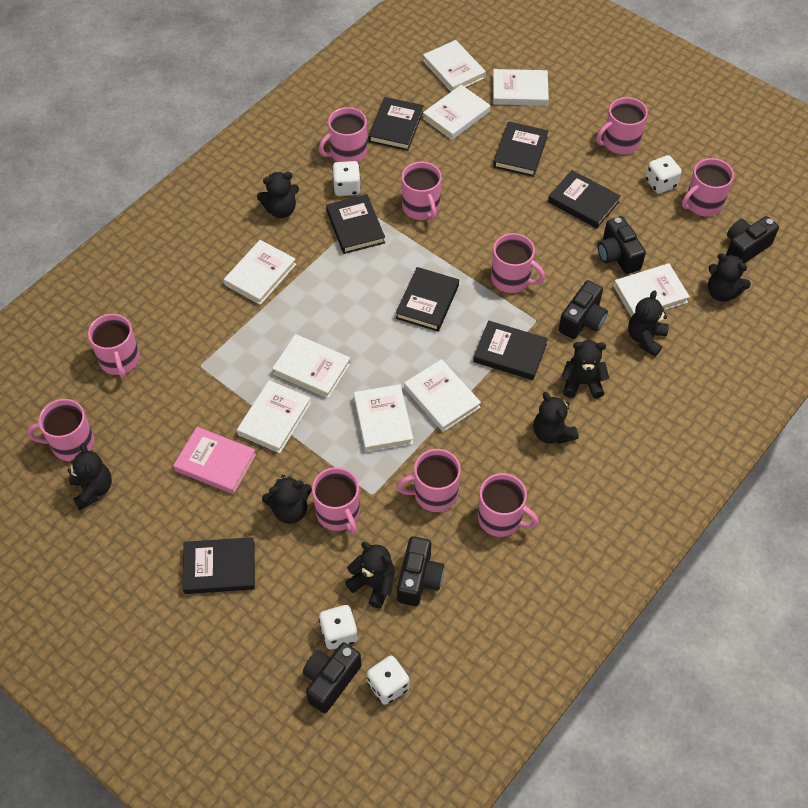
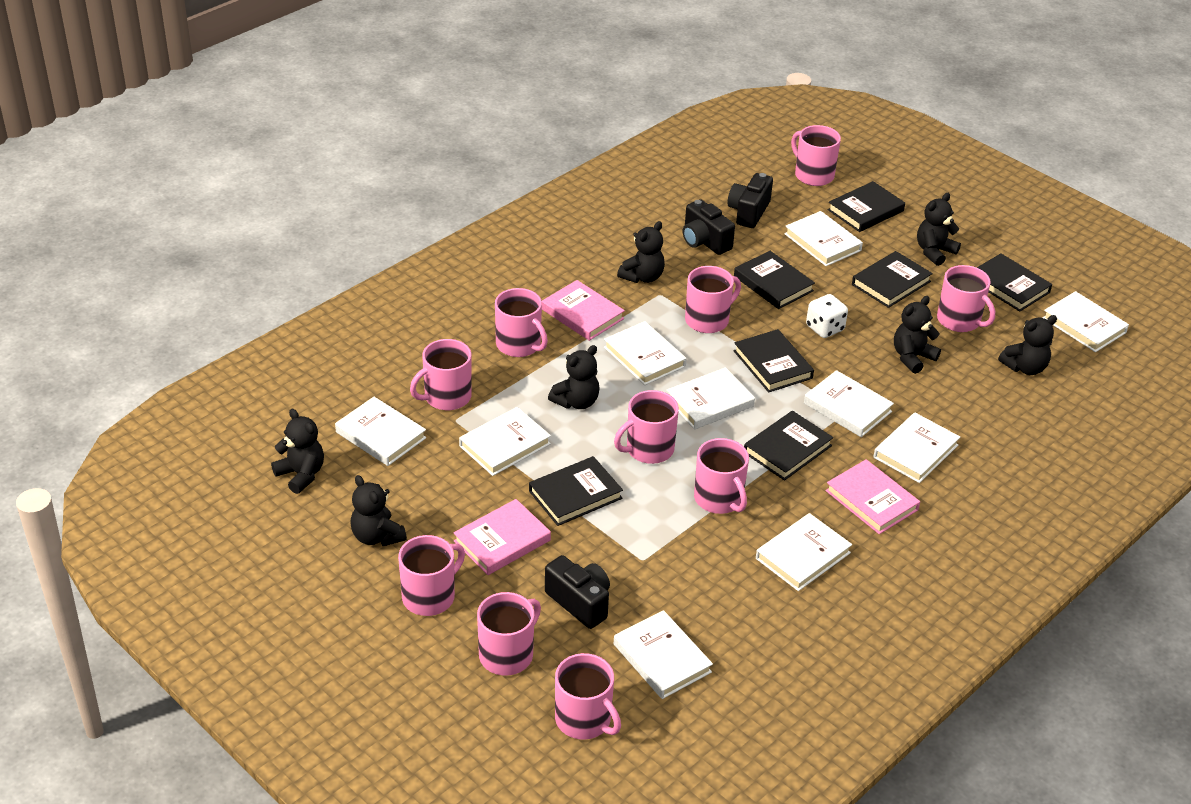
black camera: 5 -> 3
black teddy bear: 8 -> 7
pink book: 1 -> 3
white book: 9 -> 10
white dice: 4 -> 1

